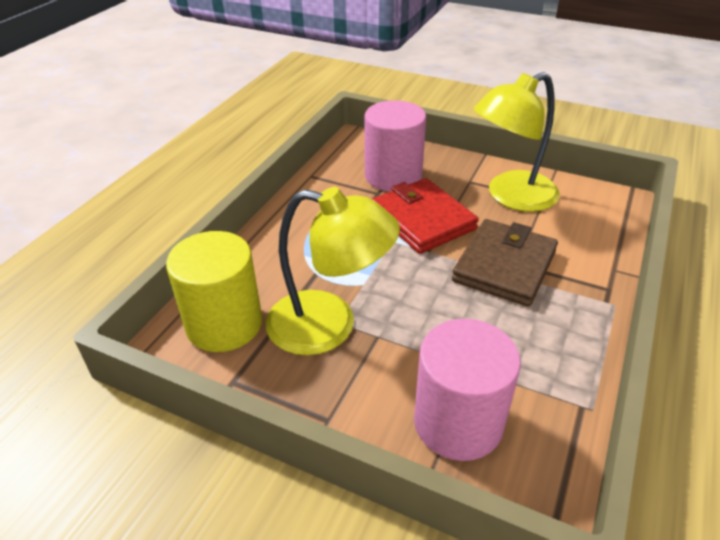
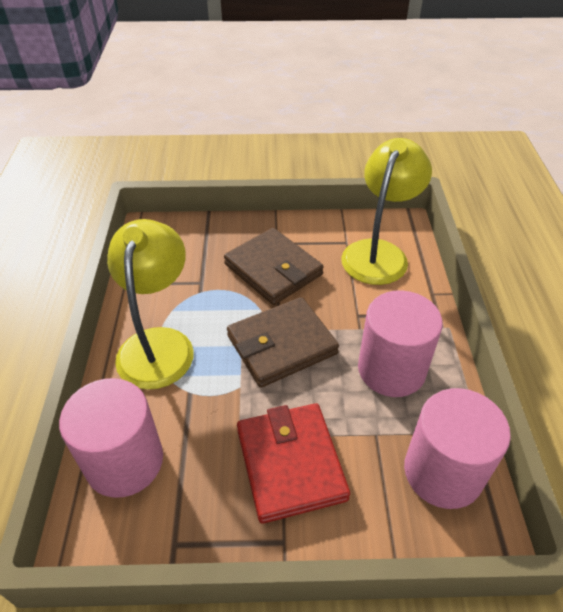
brown wallet: 1 -> 2
pink cylinder: 2 -> 3
yellow cylinder: 1 -> 0

